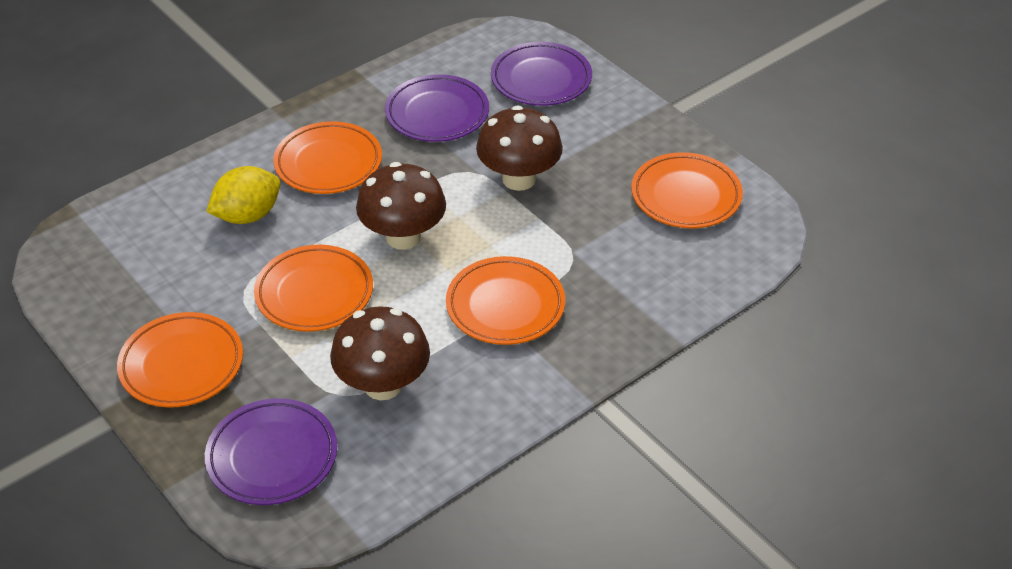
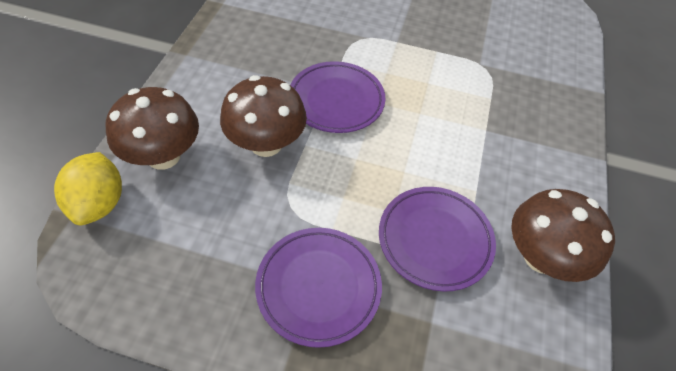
orange plate: 5 -> 0

